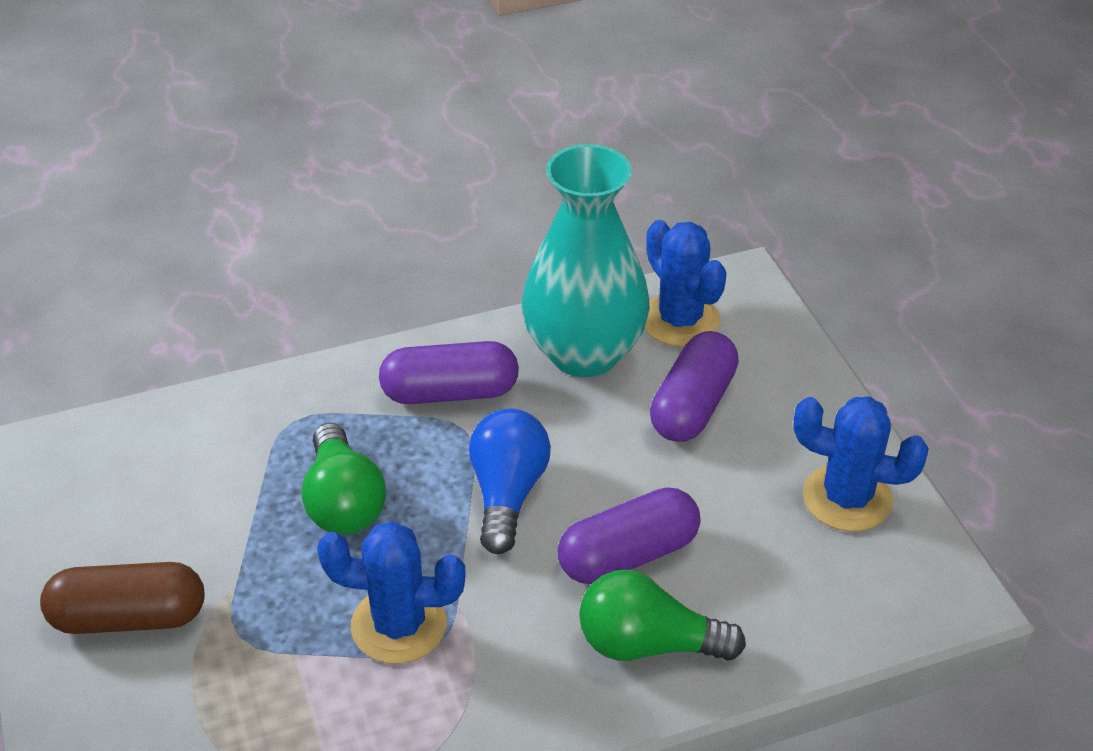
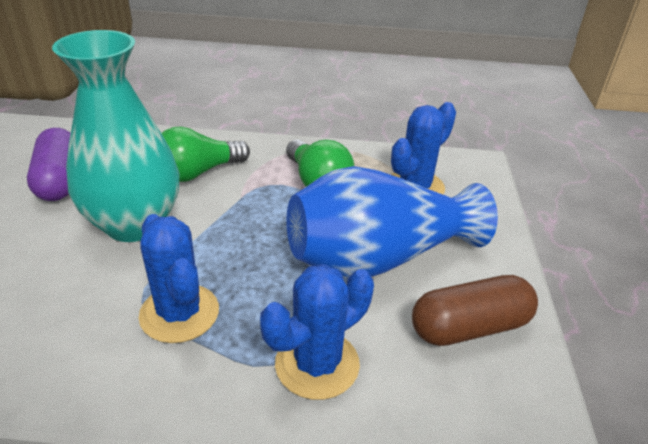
blue light bulb: 1 -> 0
blue vase: 0 -> 1
purple capsule: 3 -> 1

